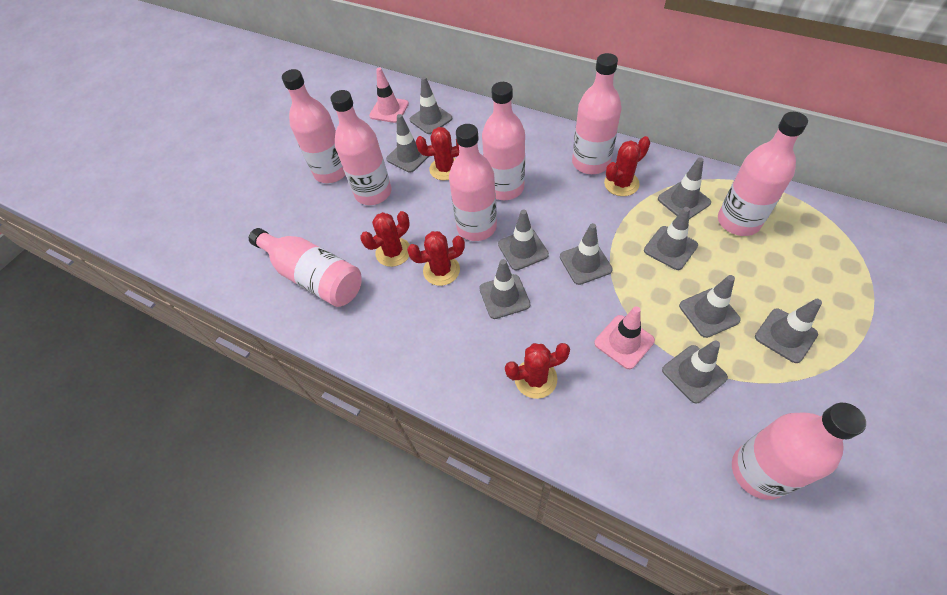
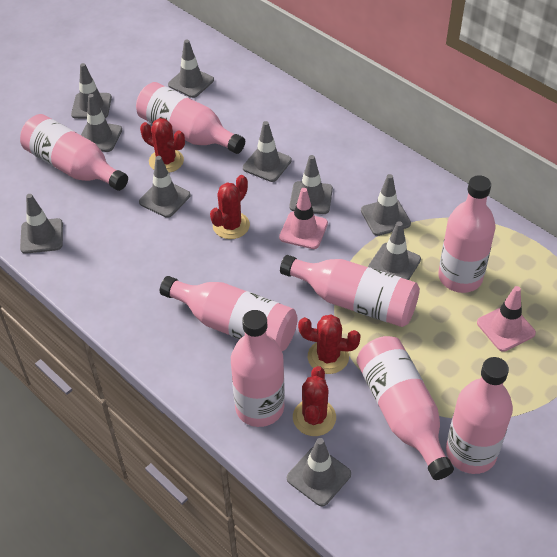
red cactus: 5 -> 4

